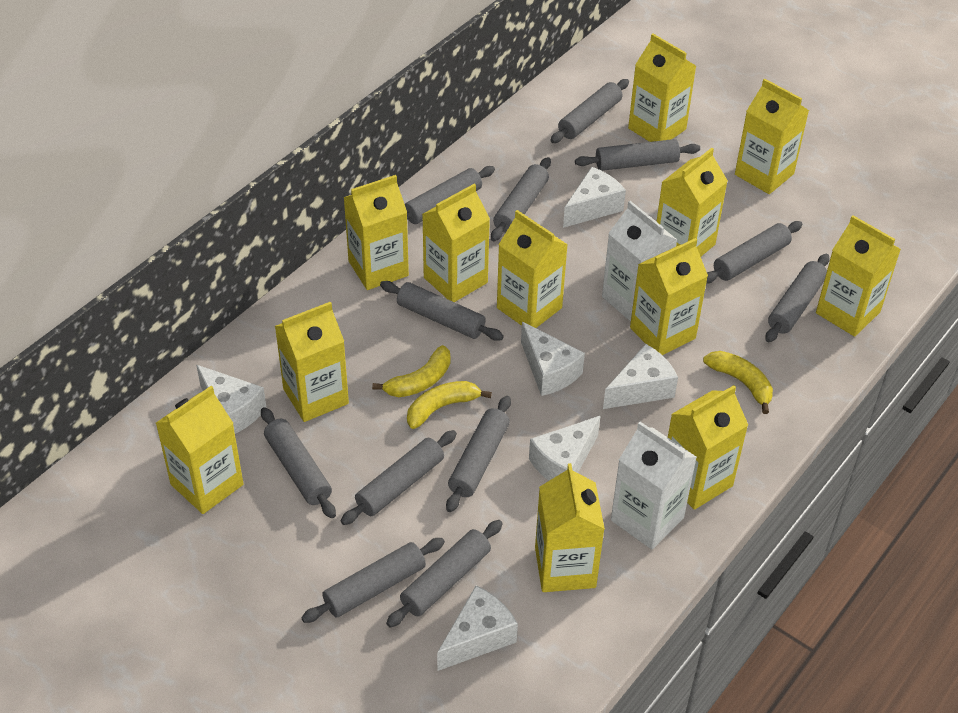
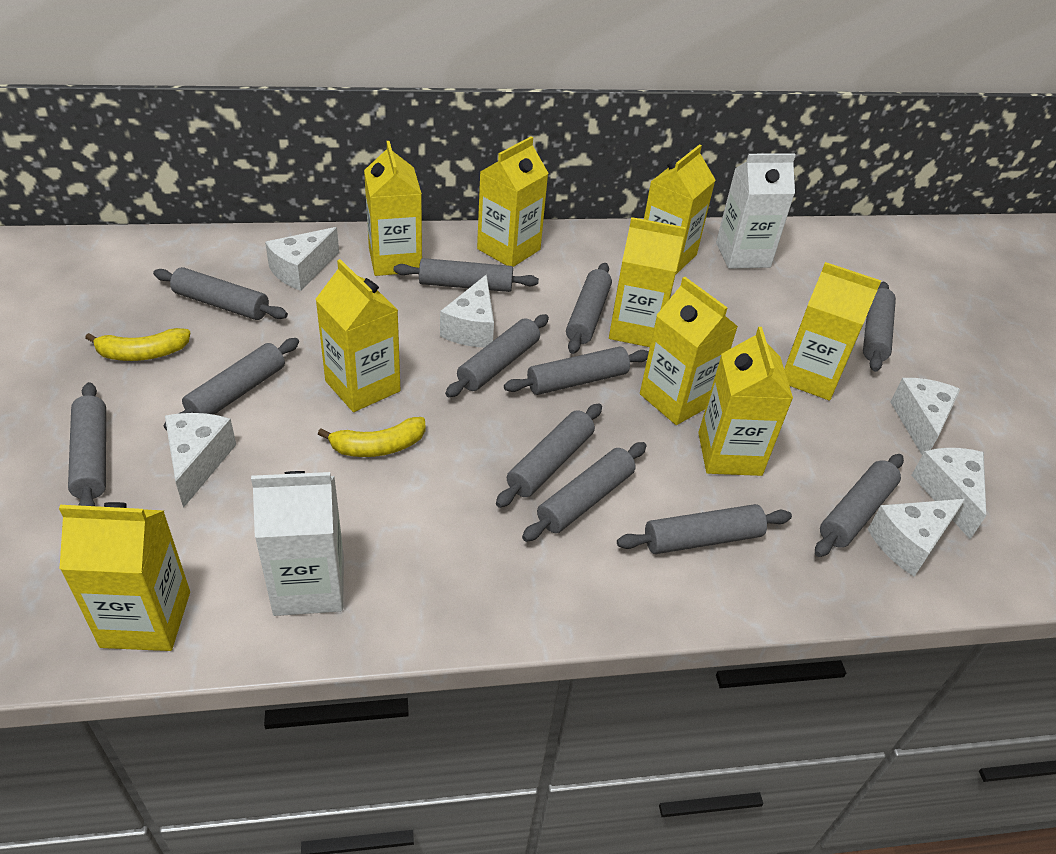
yellow banana: 3 -> 2
yellow carton: 12 -> 9

